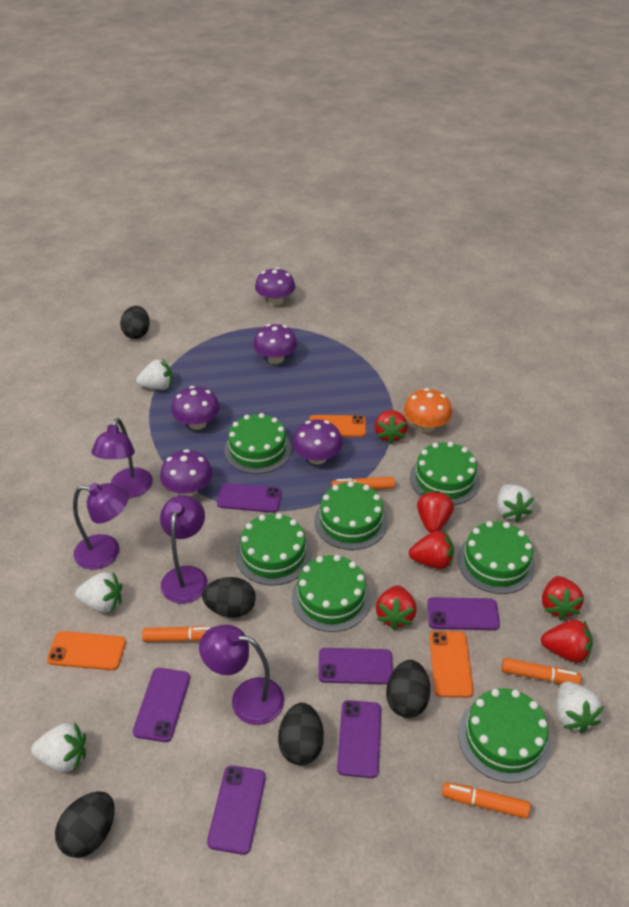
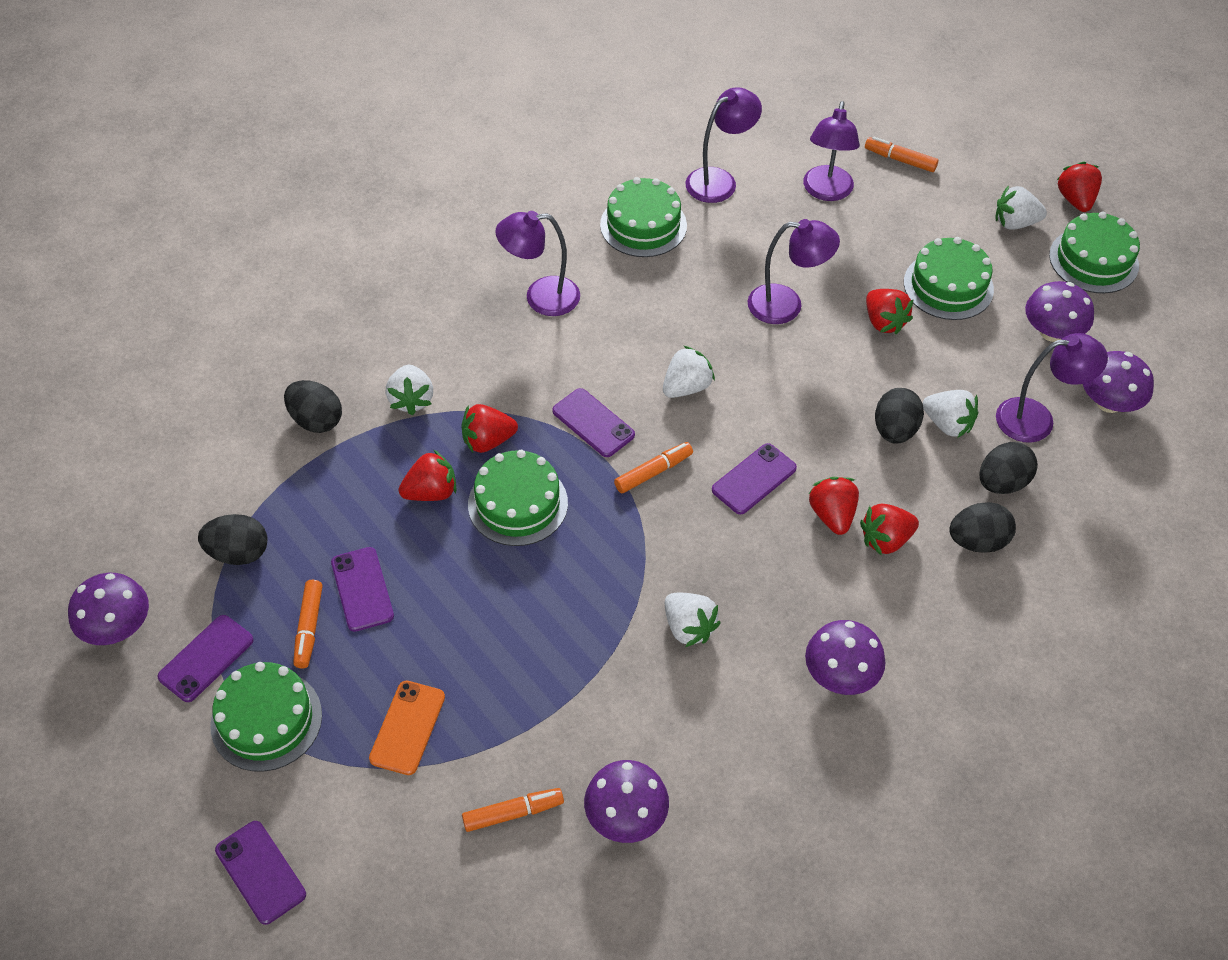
green cake: 7 -> 5
orange mushroom: 1 -> 0
orange phone: 3 -> 1
purple lamp: 4 -> 5
purple phone: 6 -> 5

